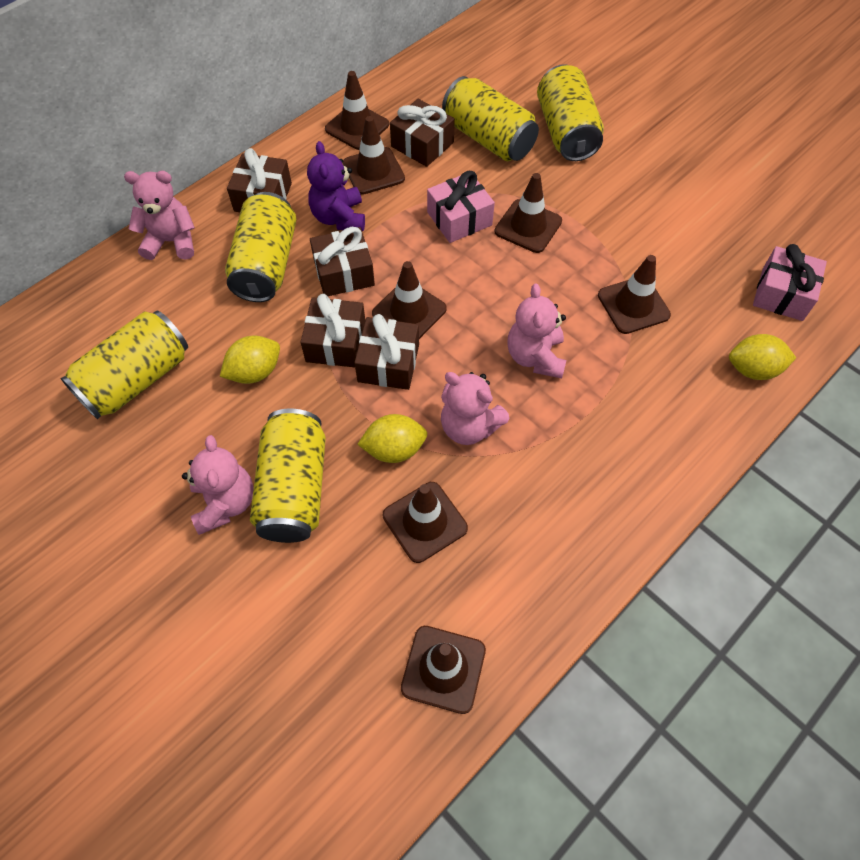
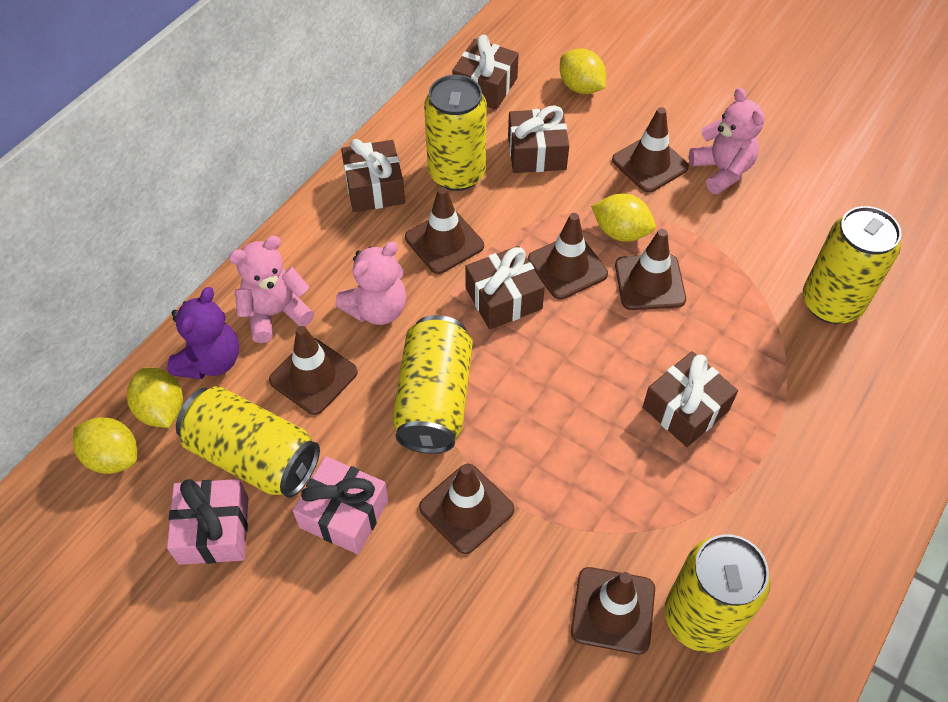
pink teddy bear: 4 -> 3
yellow lemon: 3 -> 4

